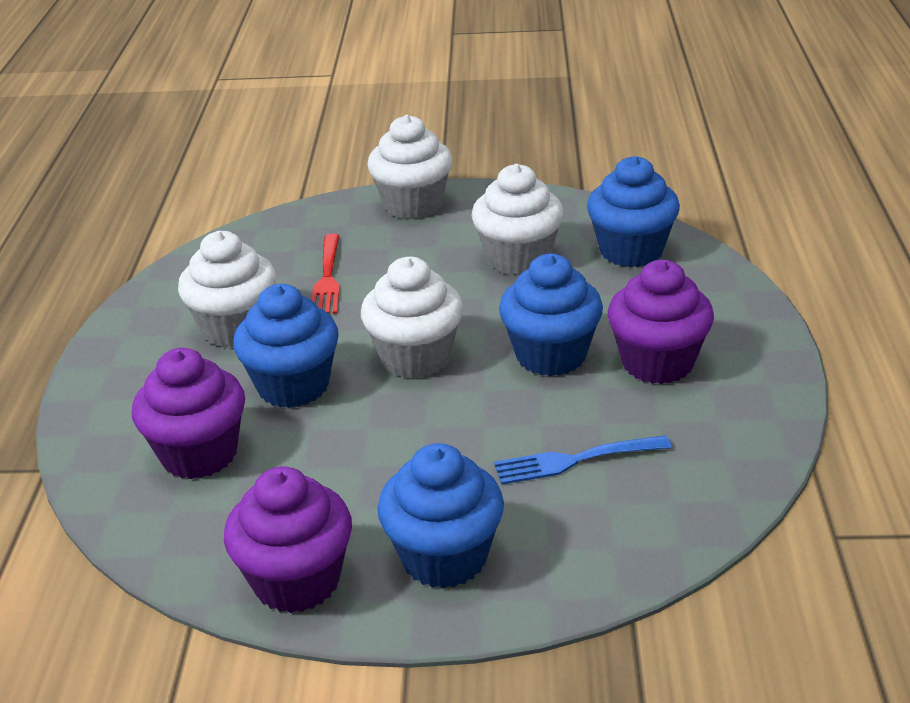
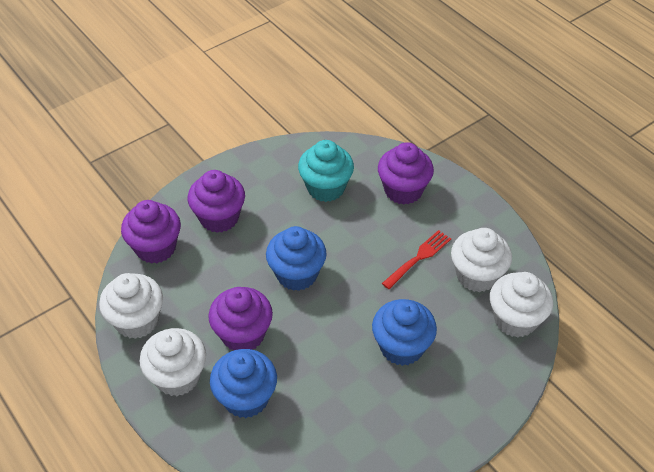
blue cupcake: 4 -> 3
blue fork: 1 -> 0
purple cupcake: 3 -> 4
turquoise cupcake: 0 -> 1

